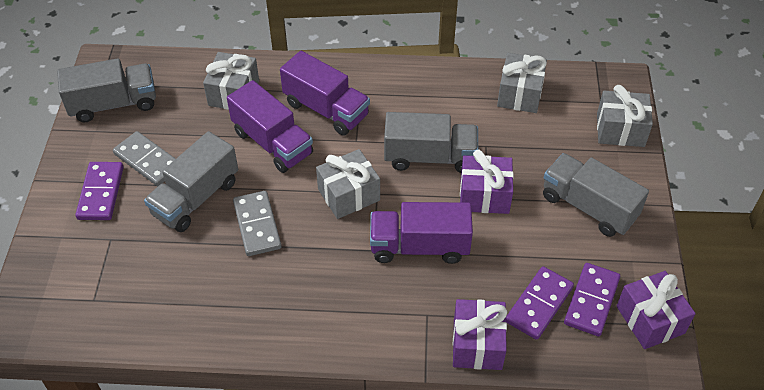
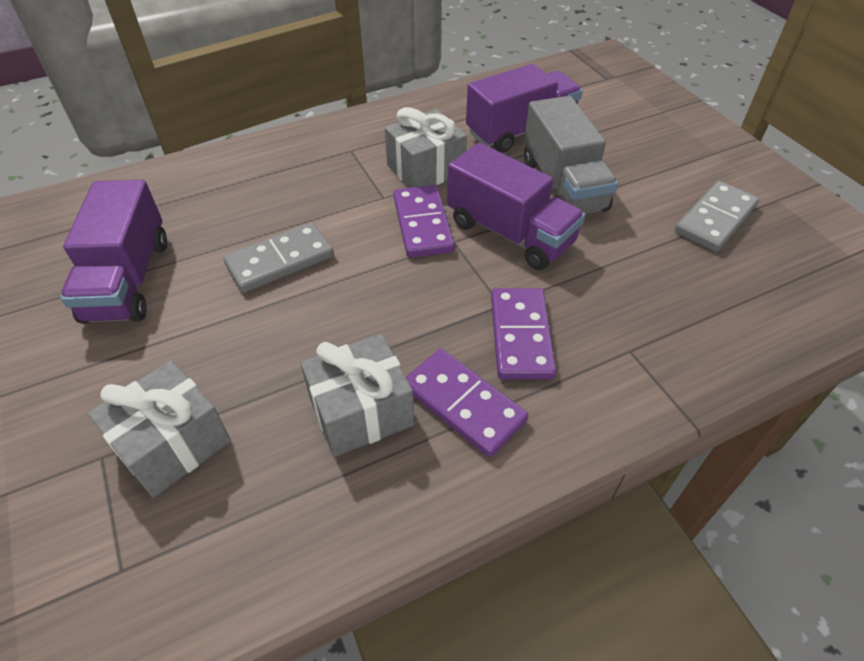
grey gift: 4 -> 3
grey truck: 4 -> 1
purple gift: 3 -> 0

